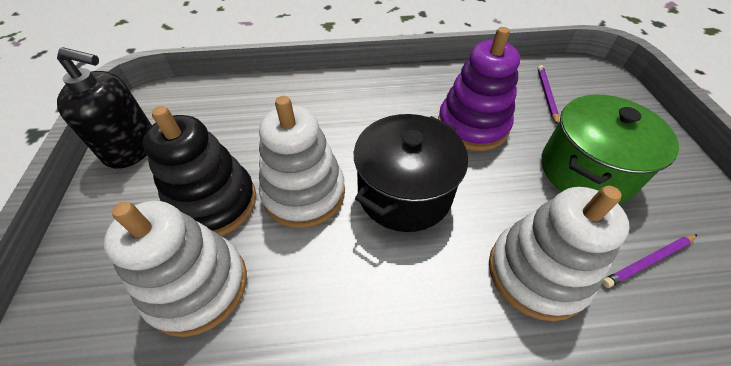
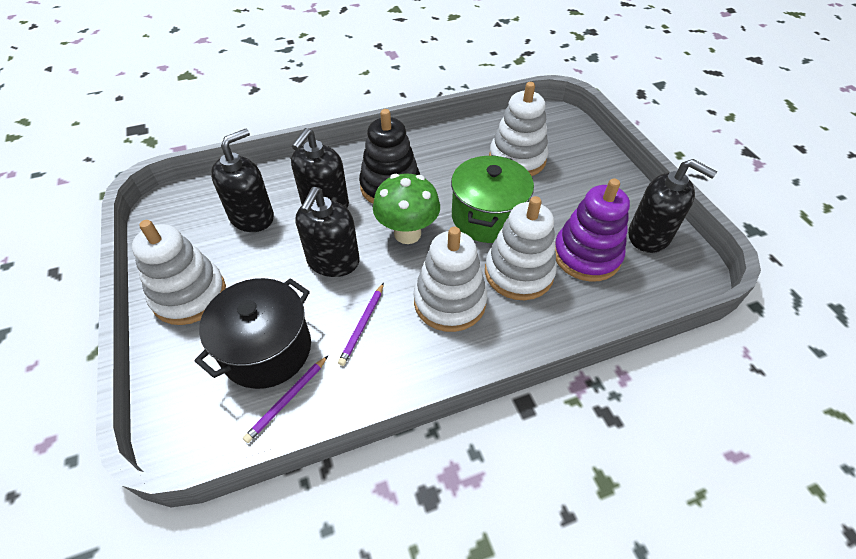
black soap dispenser: 1 -> 4
green mushroom: 0 -> 1
white stacking toy: 3 -> 4

